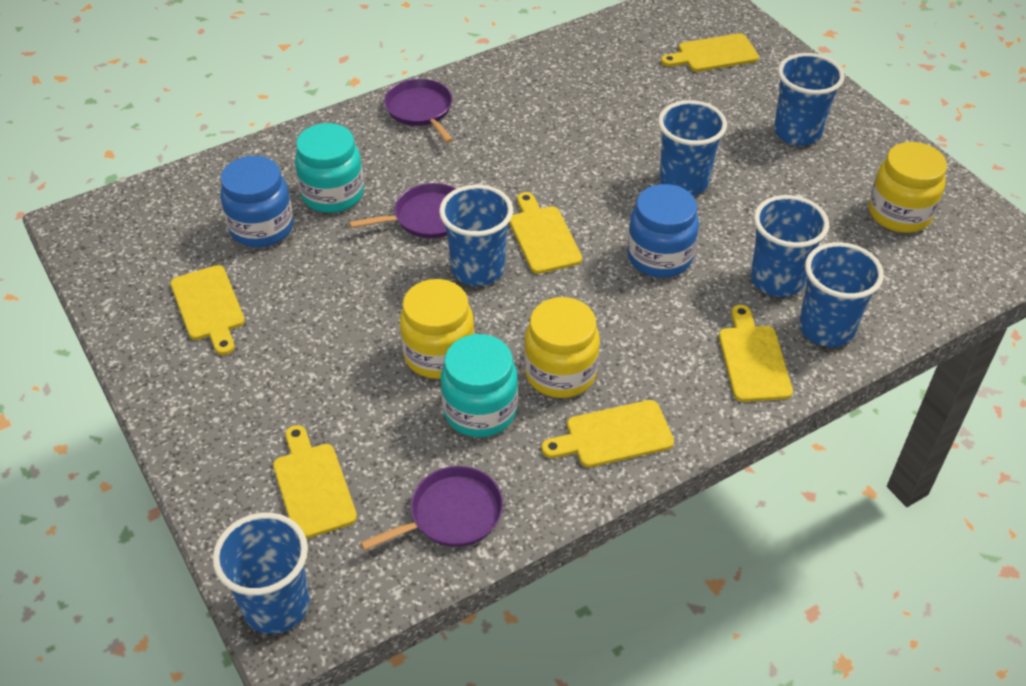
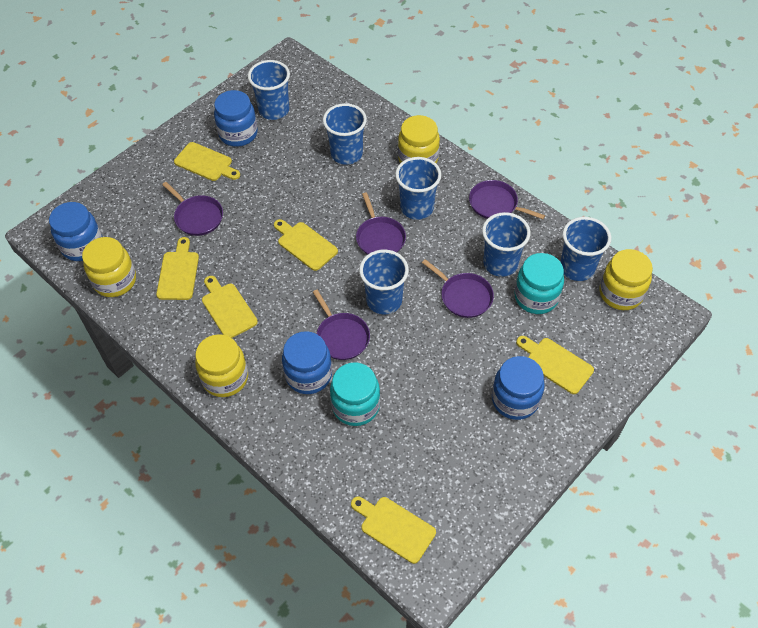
blue jar: 2 -> 4
purple pan: 3 -> 5
yellow jar: 3 -> 4

